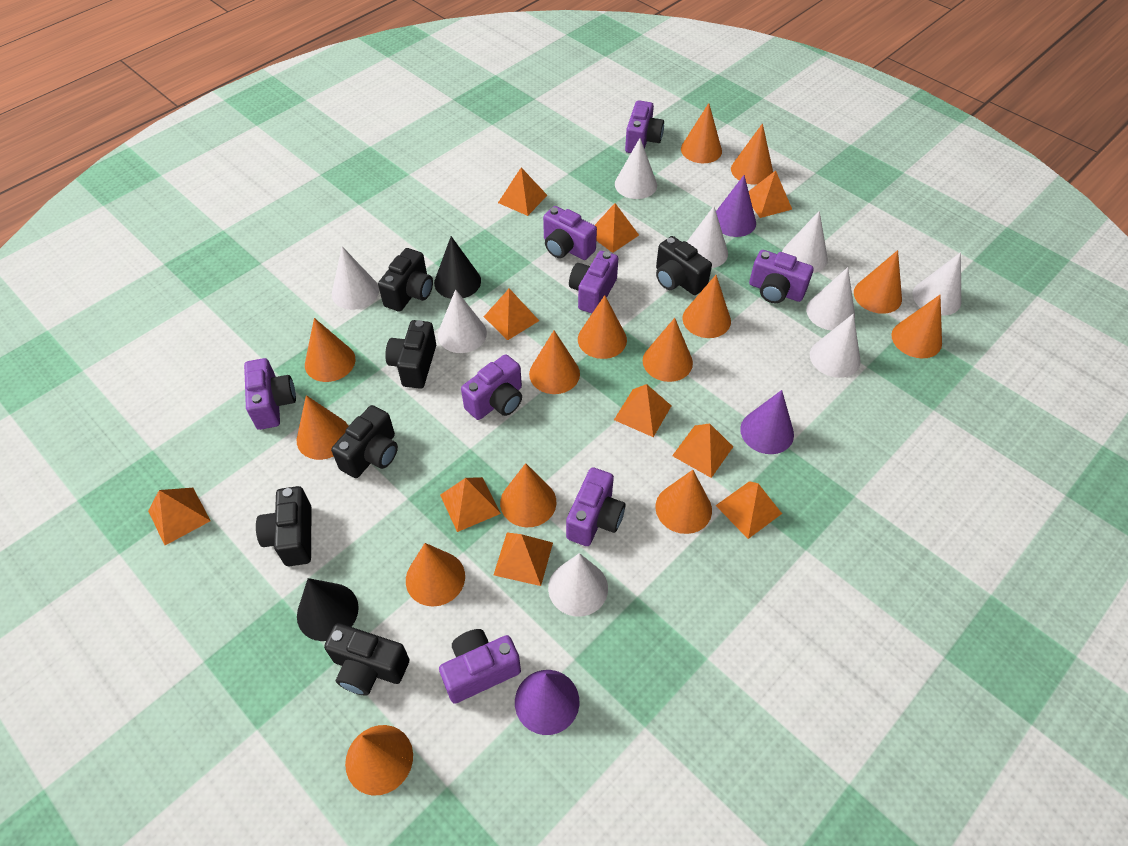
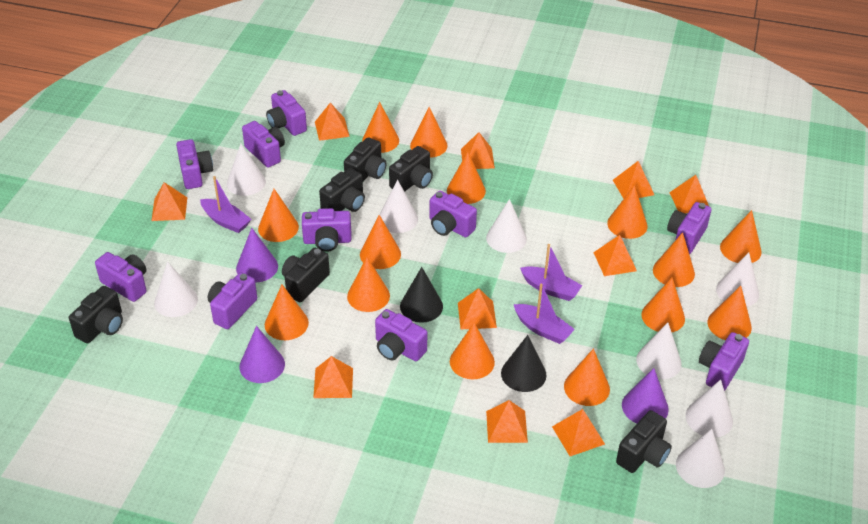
purple boat: 0 -> 3
purple camera: 8 -> 10
white cone: 9 -> 8

